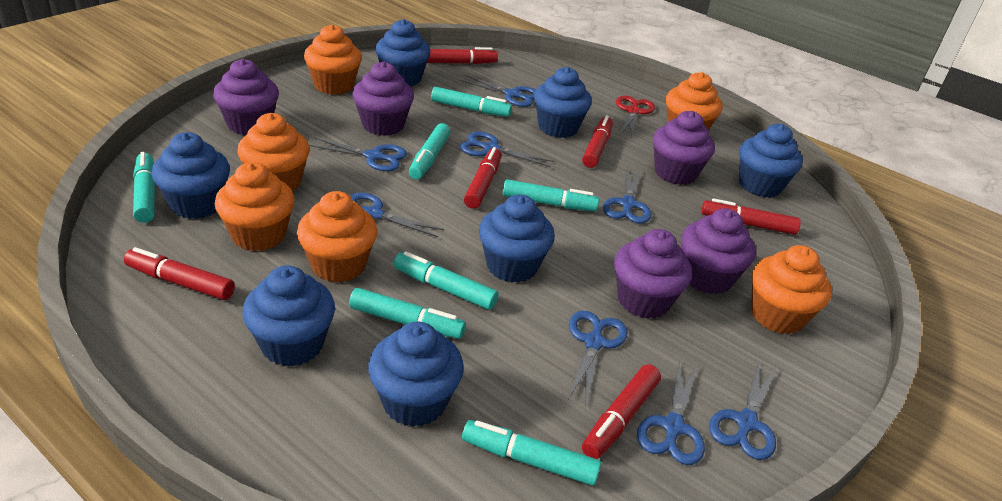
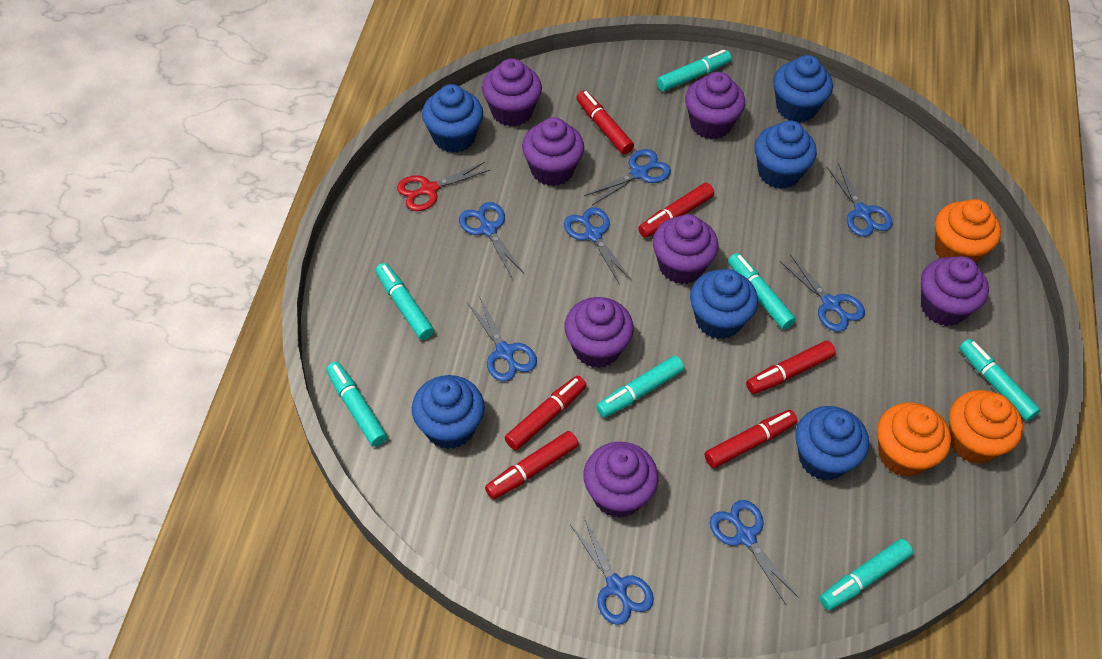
blue cupcake: 7 -> 6
orange cupcake: 6 -> 3
purple cupcake: 5 -> 7

